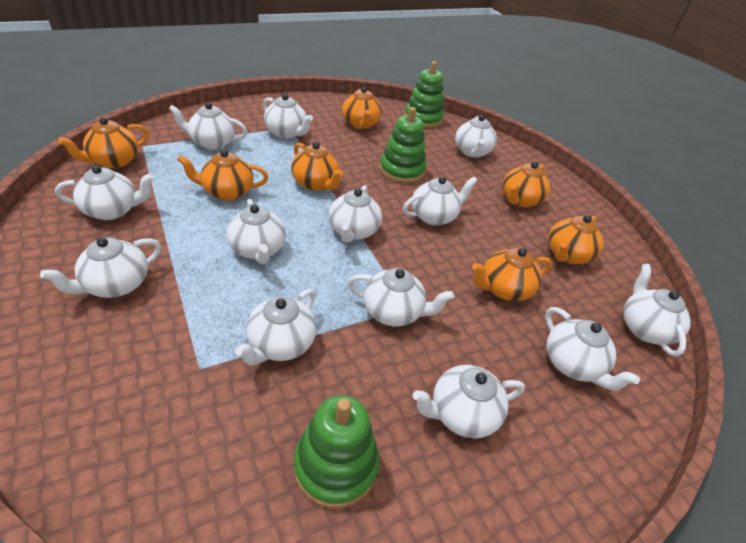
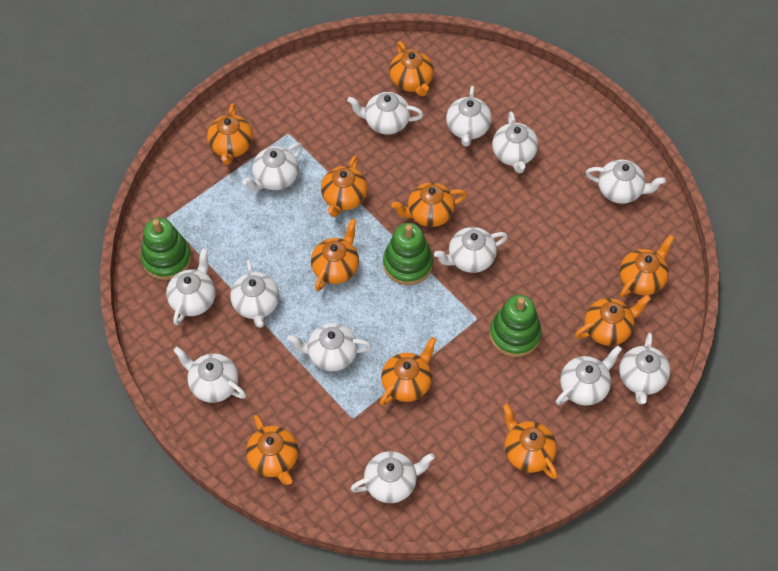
orange teapot: 7 -> 10

